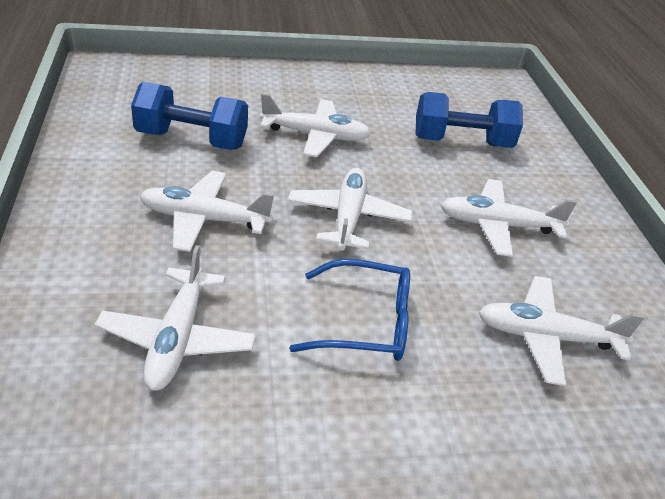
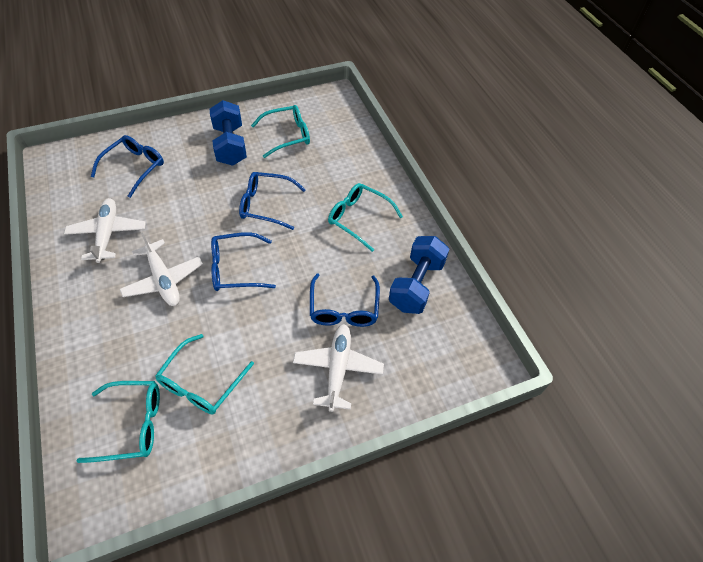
blue glasses: 1 -> 4
turquoise glasses: 0 -> 4
white plane: 6 -> 3

